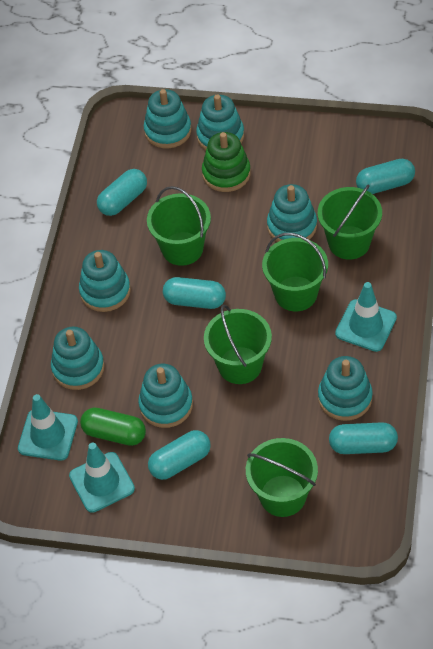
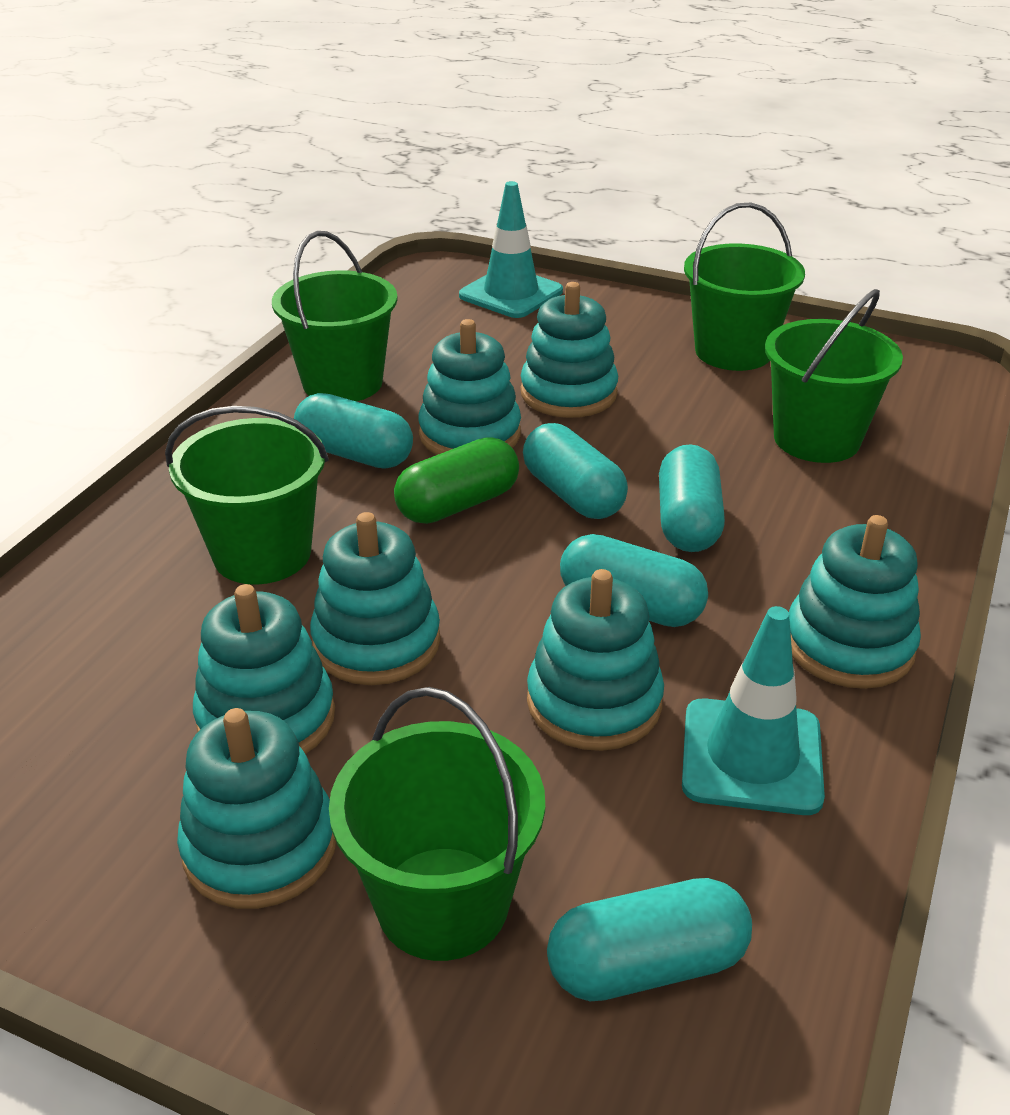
green stacking toy: 1 -> 0
turquoise traffic cone: 3 -> 2

